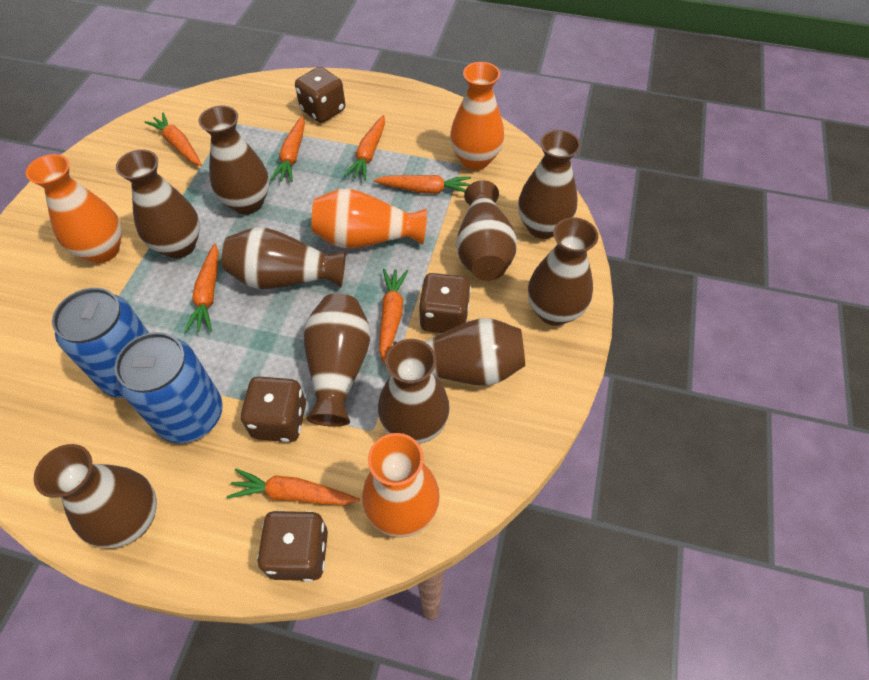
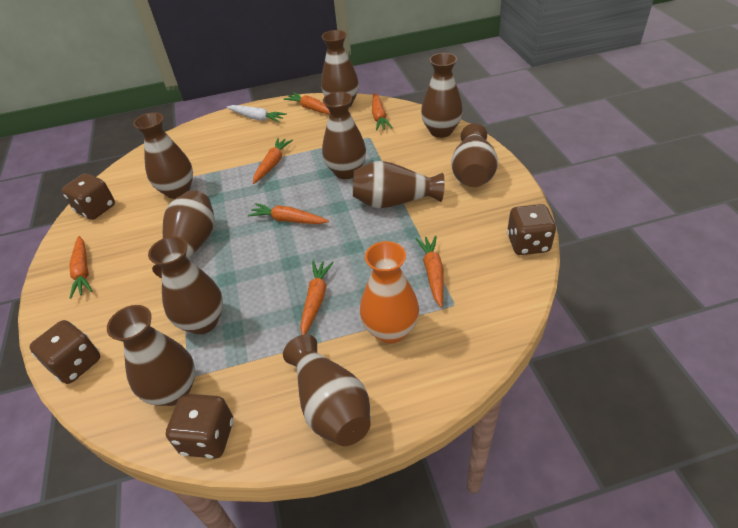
blue can: 2 -> 0
orange vase: 4 -> 1
white carrot: 0 -> 1

